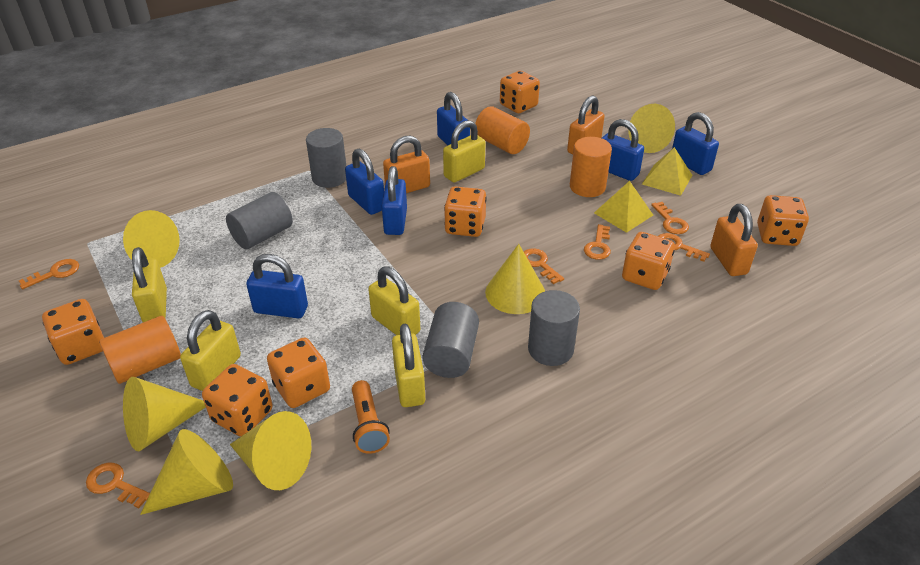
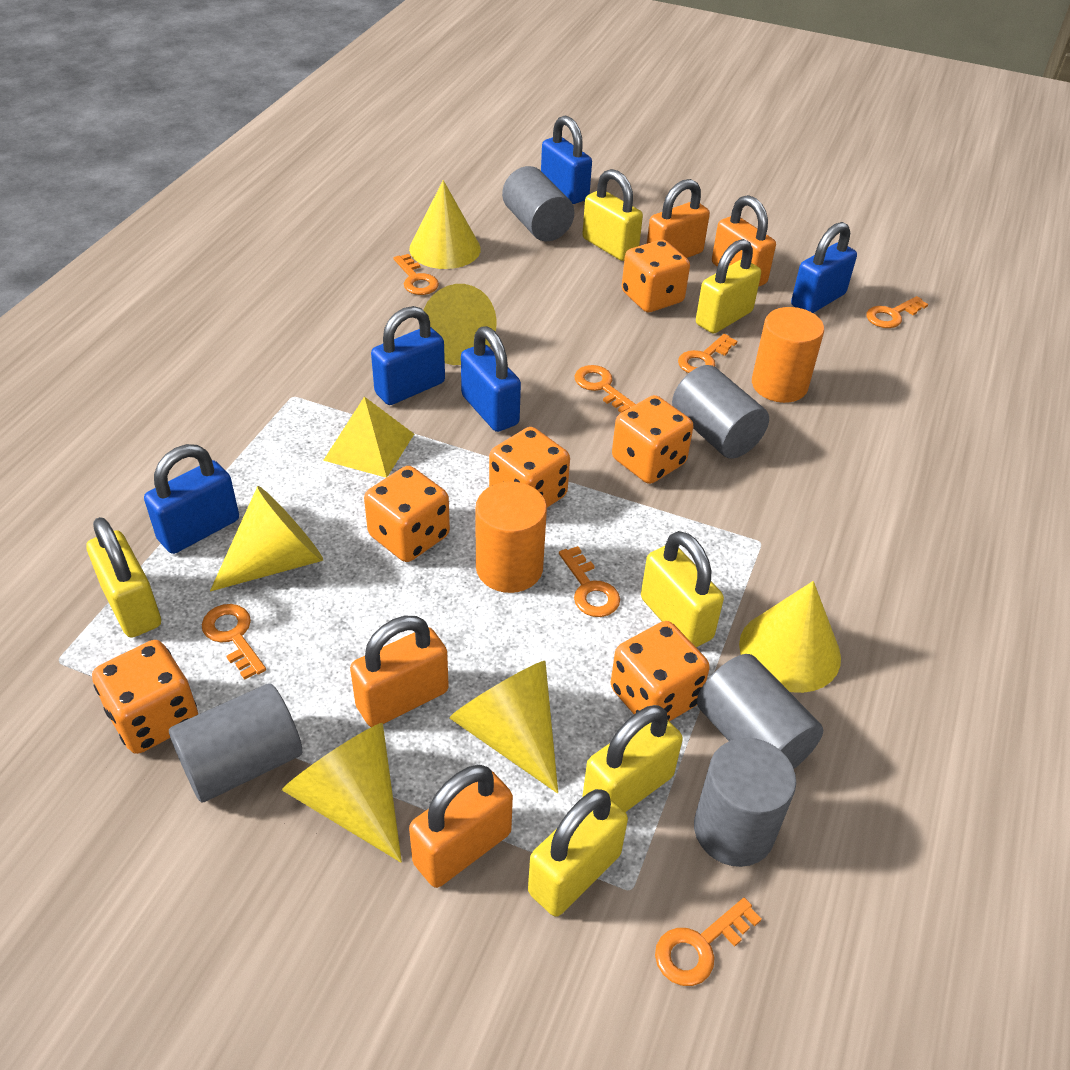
blue padlock: 6 -> 5
grey cylinder: 4 -> 5
orange cylinder: 3 -> 2
orange dice: 7 -> 6
orange flashlight: 1 -> 0
orange key: 6 -> 7
orange padlock: 3 -> 4
yellow padlock: 5 -> 6
yellow pyramid: 2 -> 1

